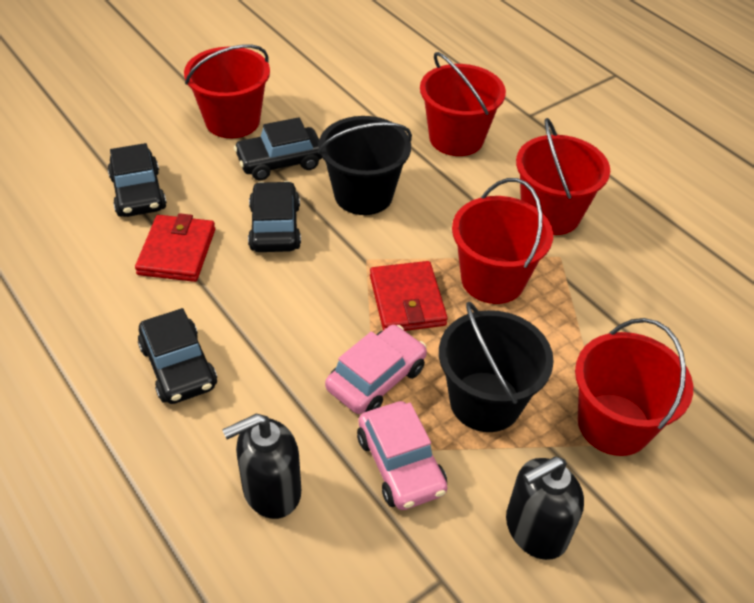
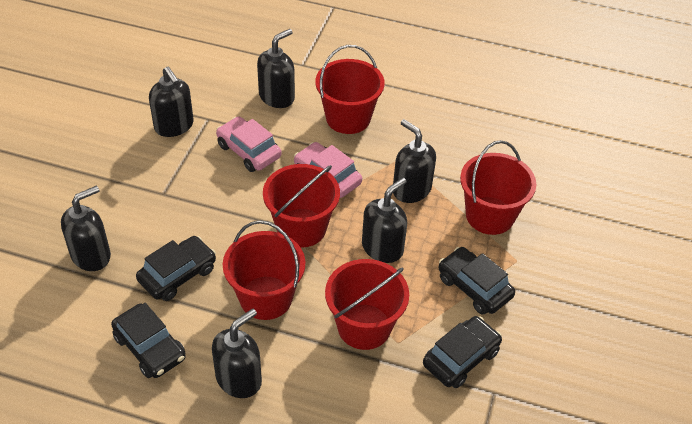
black bucket: 2 -> 0
black soap dispenser: 2 -> 6
red wallet: 2 -> 0

